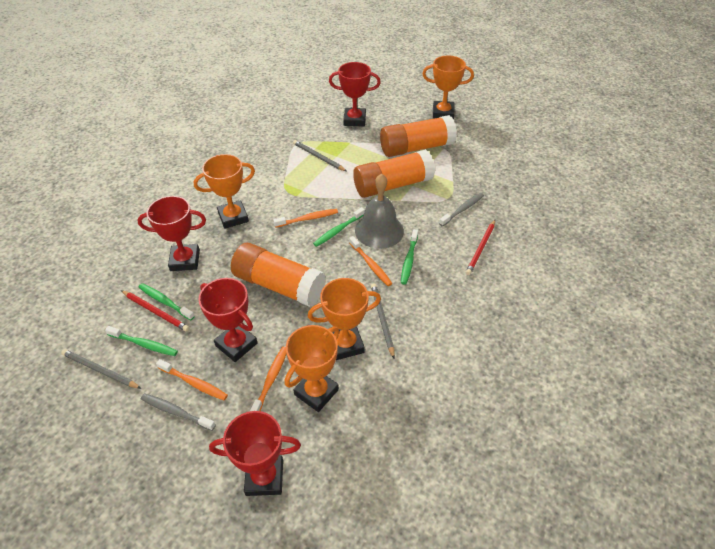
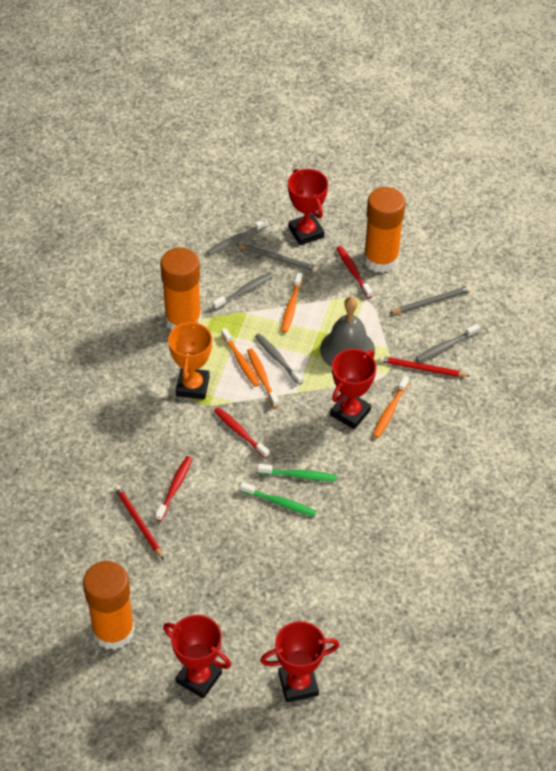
green toothbrush: 4 -> 2
grey pencil: 3 -> 2
grey toothbrush: 2 -> 4
orange trophy: 4 -> 1
red toothbrush: 0 -> 3

